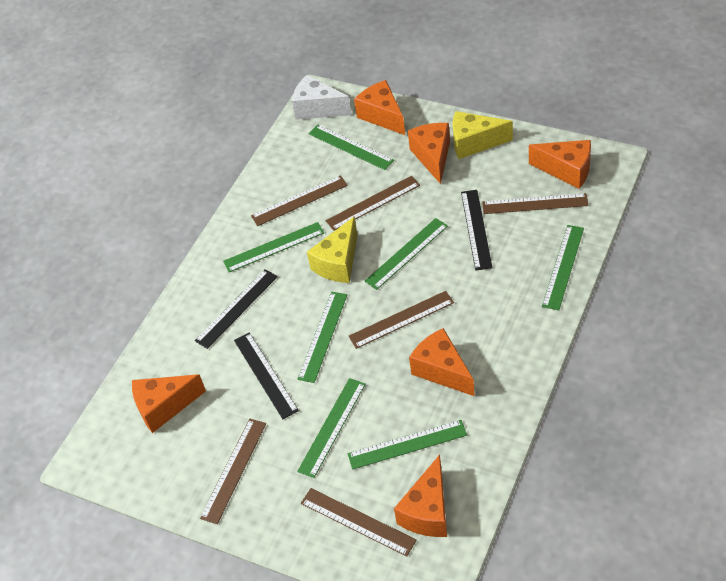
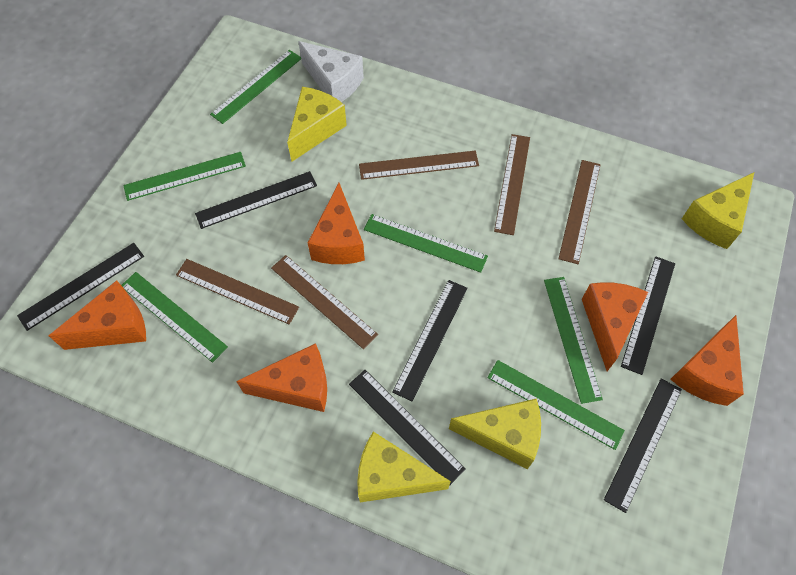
black ruler: 3 -> 6
brown ruler: 6 -> 5
green ruler: 7 -> 6
orange cheese: 6 -> 5
yellow cheese: 2 -> 4

